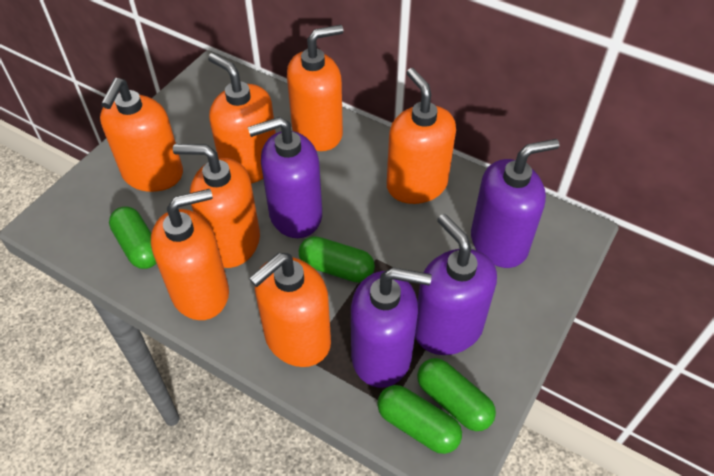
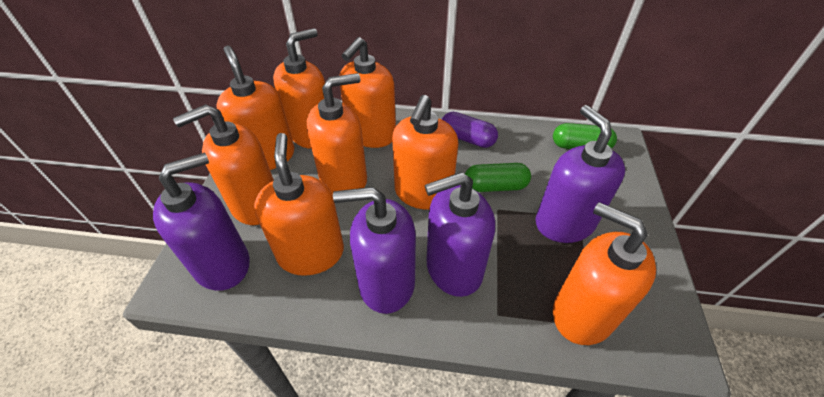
green capsule: 4 -> 2
orange soap dispenser: 7 -> 8
purple capsule: 0 -> 1

